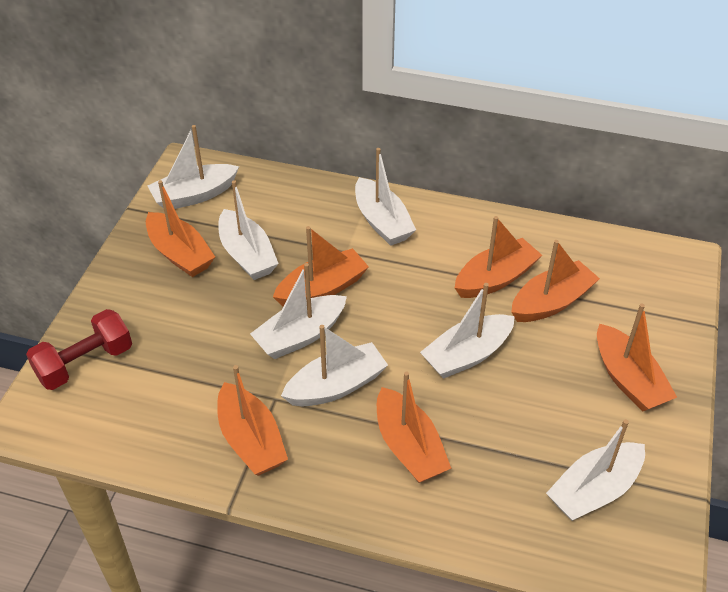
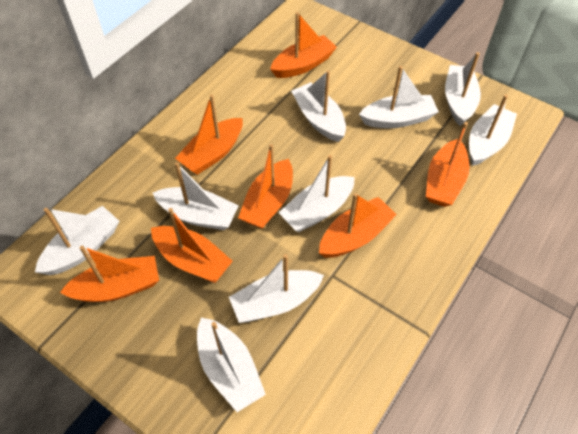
red dumbbell: 1 -> 0
white boat: 7 -> 9

